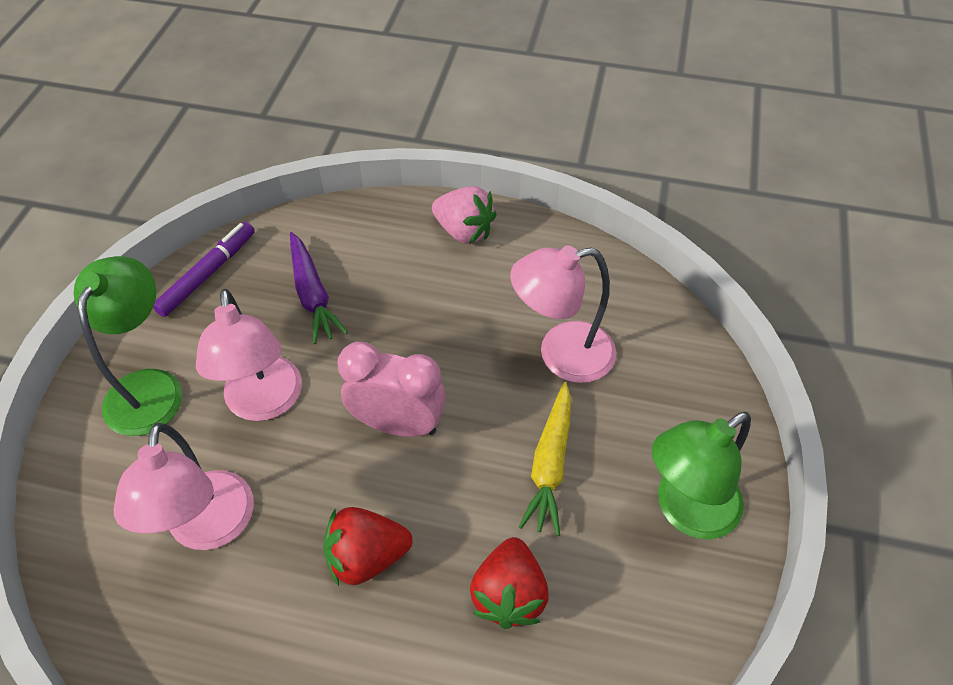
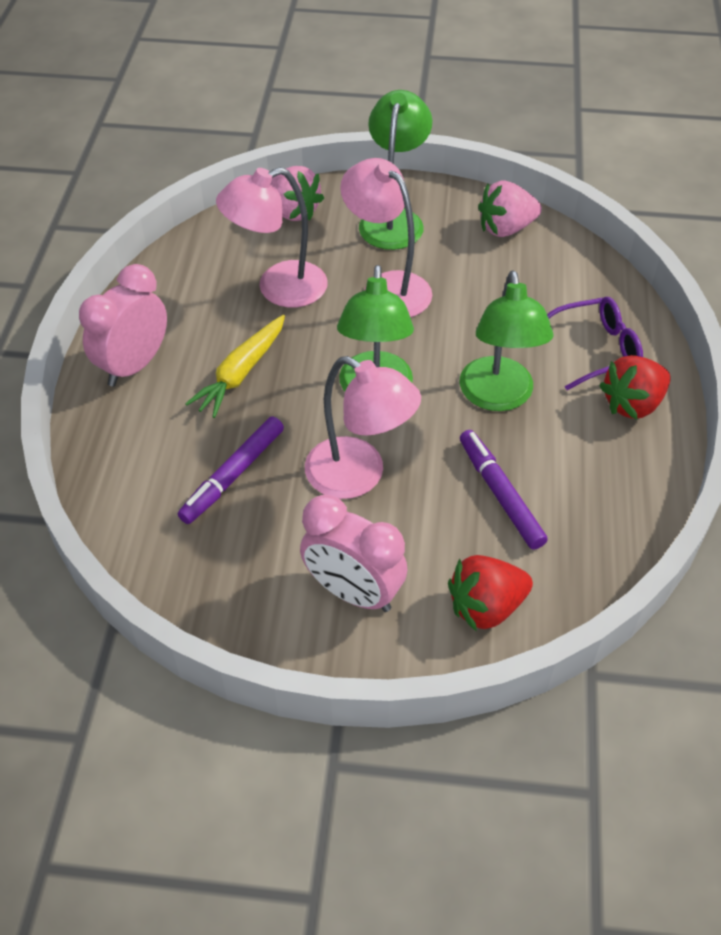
green lamp: 2 -> 3
pink clock: 1 -> 2
pink strawberry: 1 -> 2
purple carrot: 1 -> 0
purple glasses: 0 -> 1
purple marker: 1 -> 2

